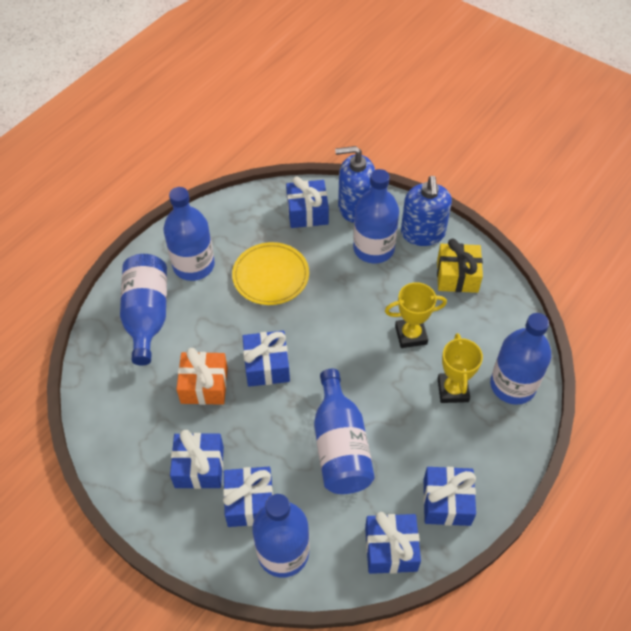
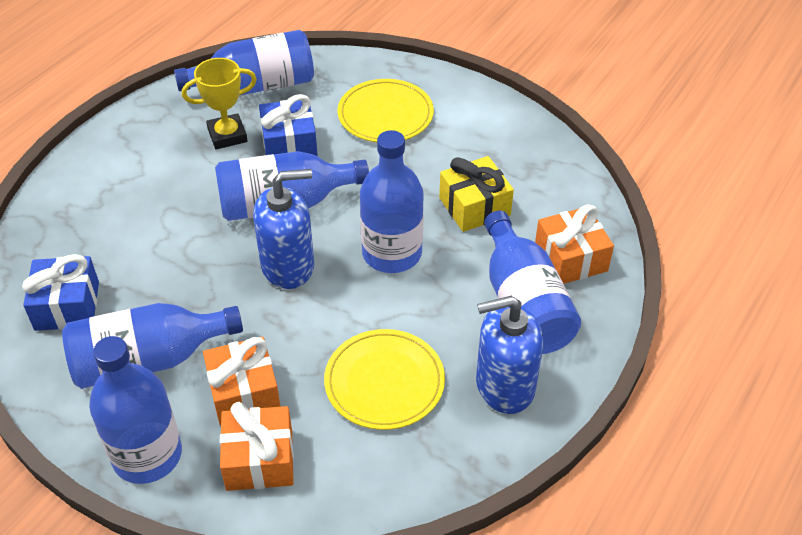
blue gift: 6 -> 2
orange gift: 1 -> 3
yellow plate: 1 -> 2
yellow trophy: 2 -> 1

